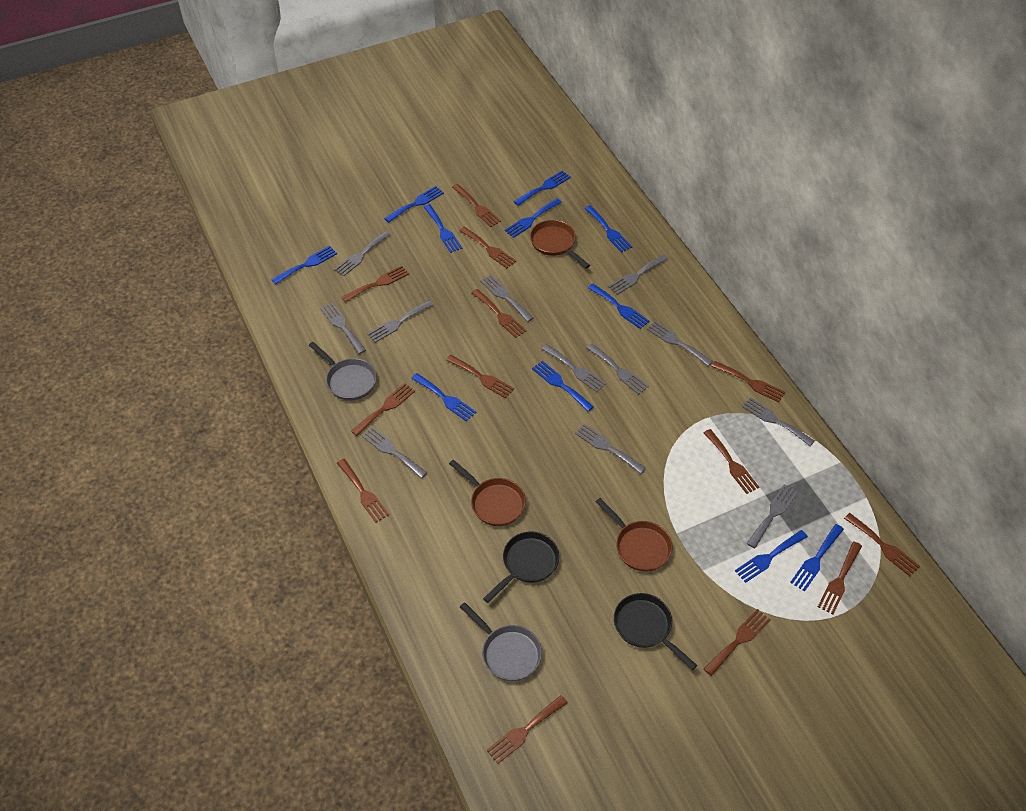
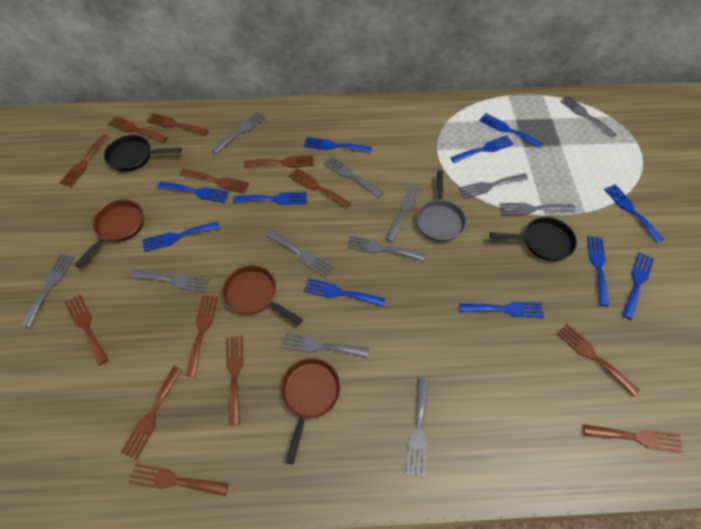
grey pan: 2 -> 1

